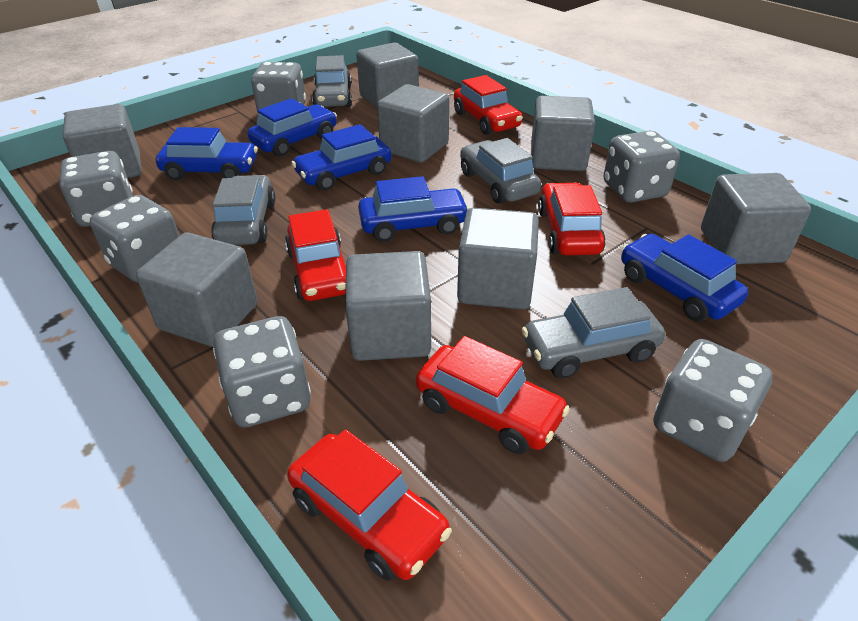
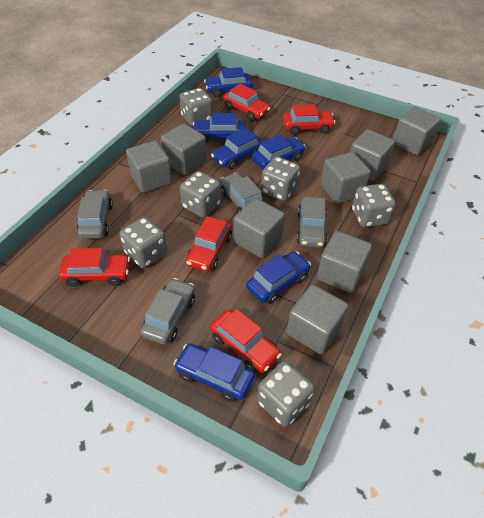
blue car: 5 -> 6

